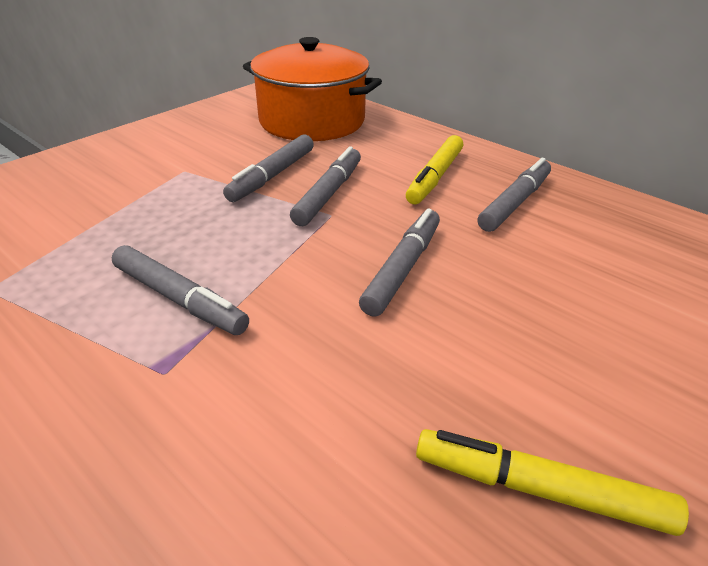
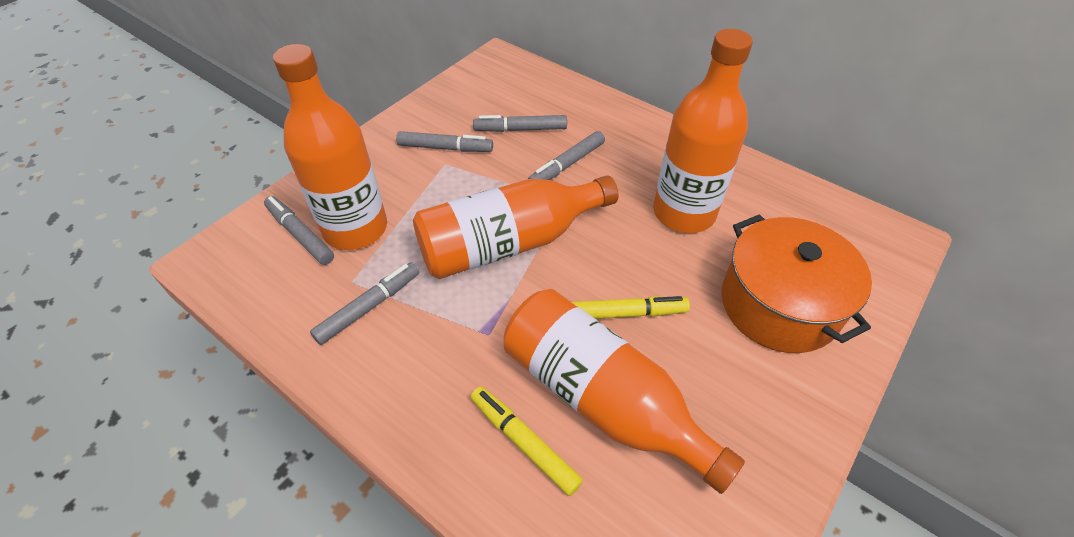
orange bottle: 0 -> 4

